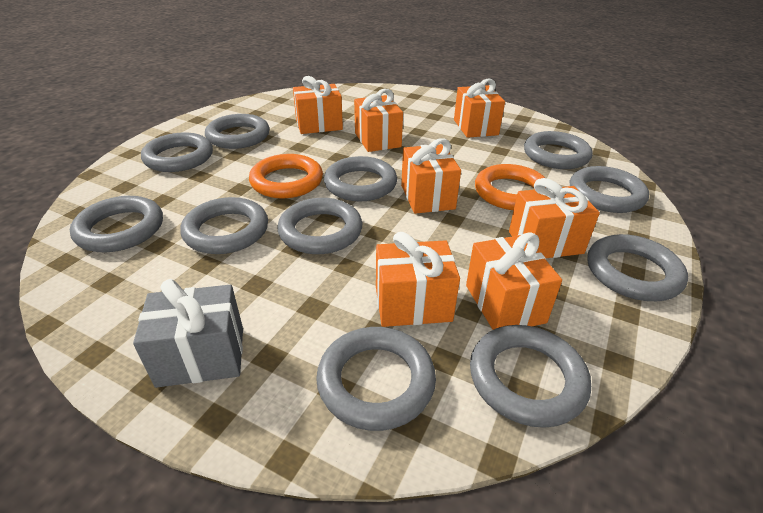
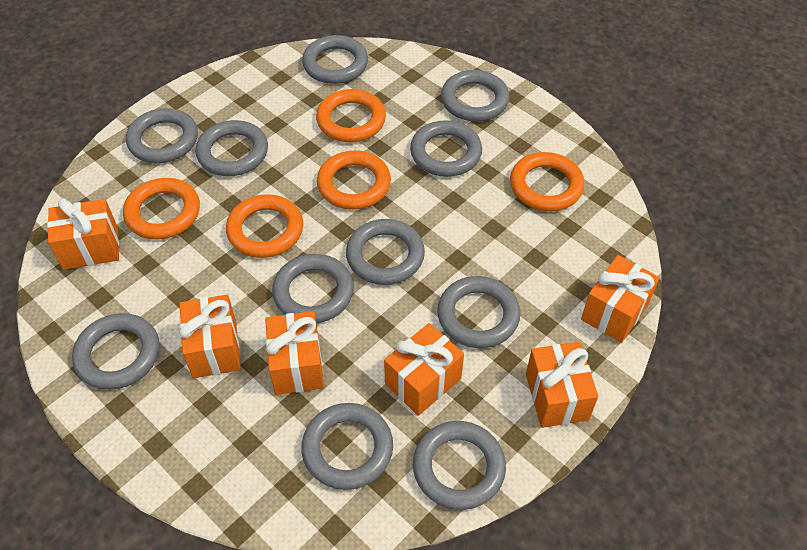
grey gift: 1 -> 0
orange gift: 7 -> 6
orange ring: 2 -> 5

